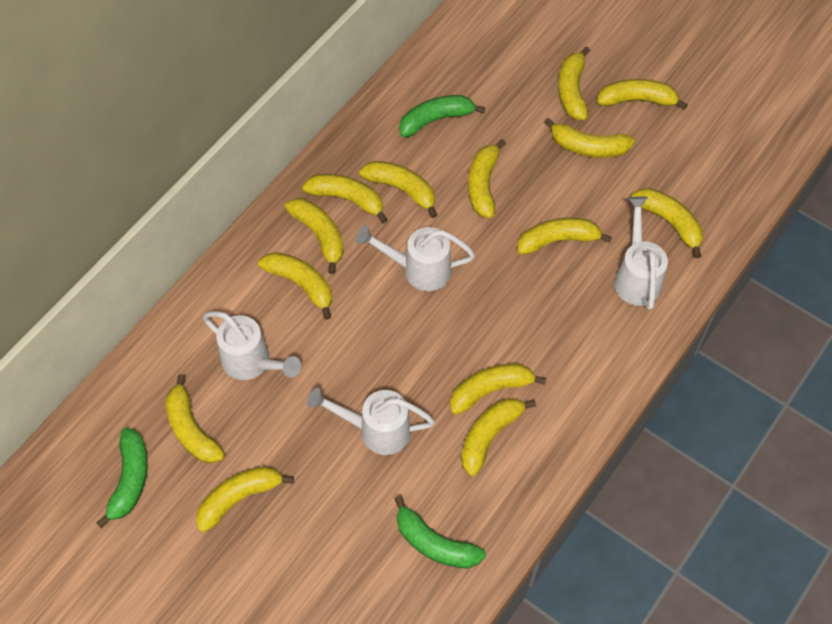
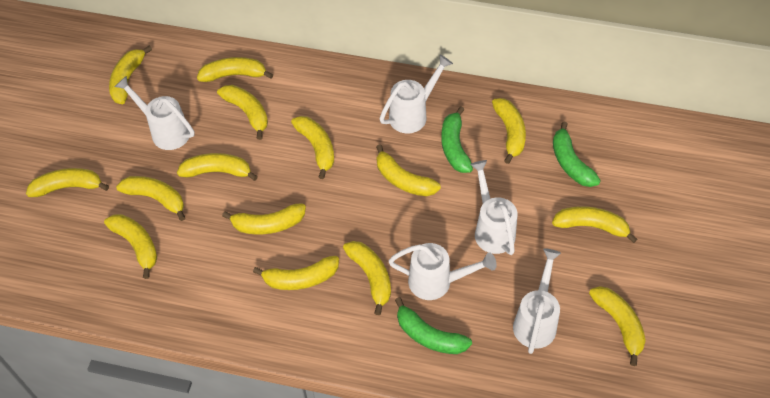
white watering can: 4 -> 5
yellow banana: 14 -> 15

